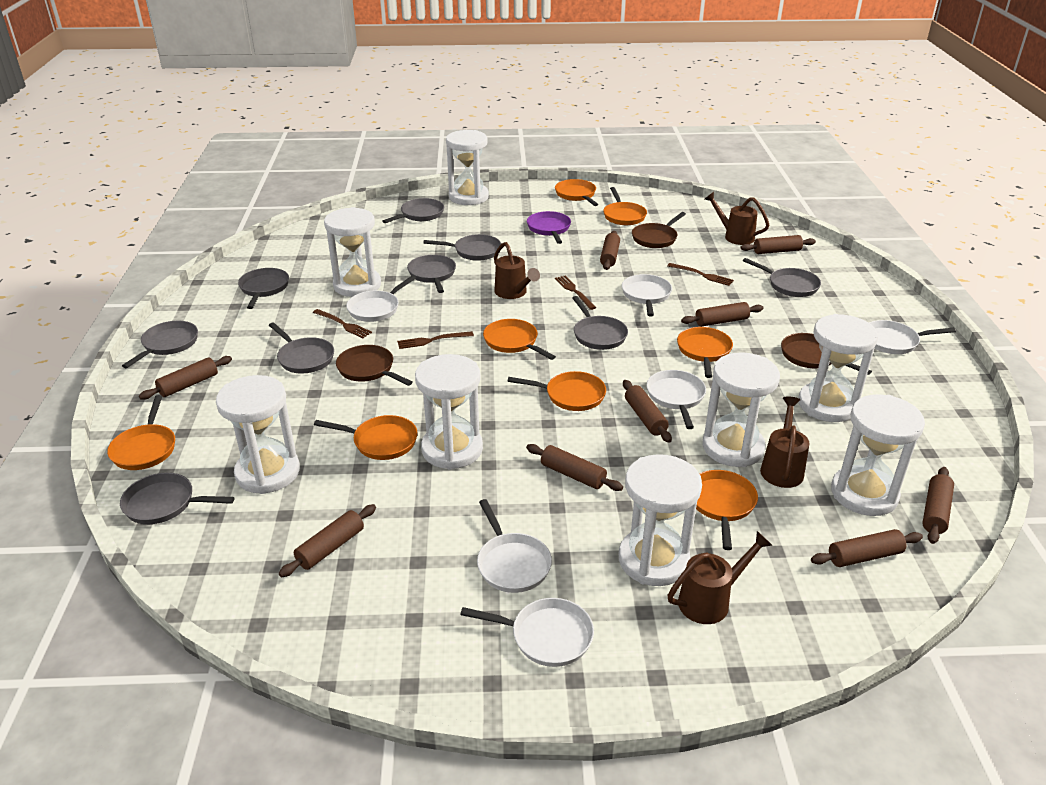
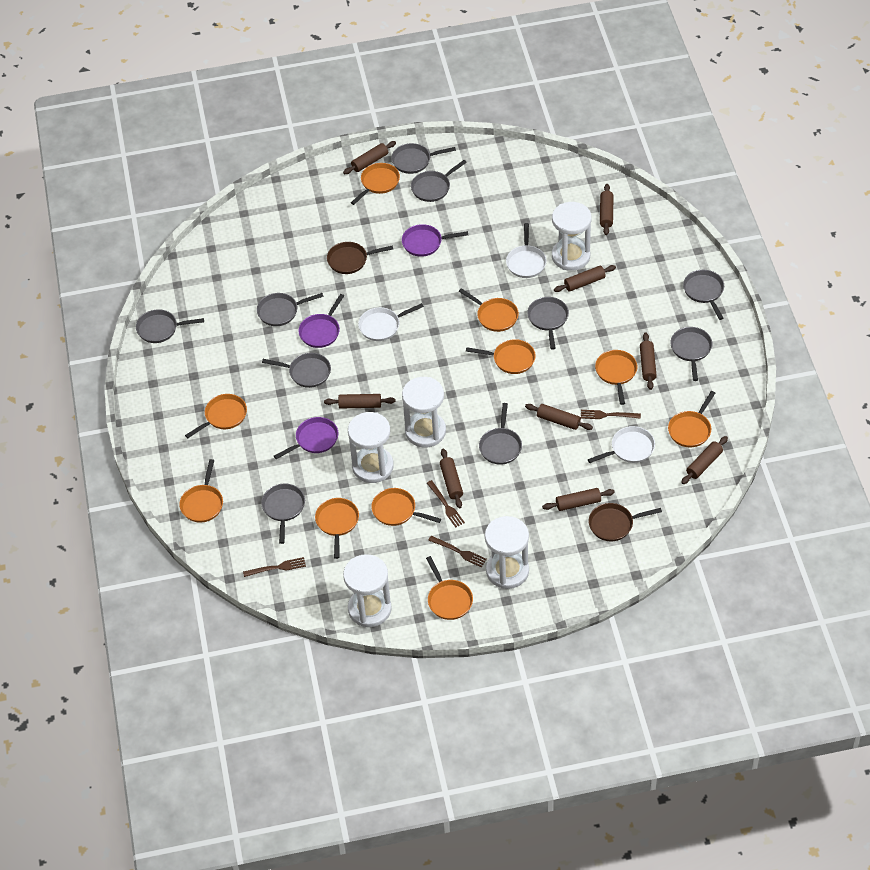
brown pan: 3 -> 2
brown watering can: 4 -> 0
grey pan: 9 -> 10
orange pan: 8 -> 10
purple pan: 1 -> 3
white hourglass: 8 -> 5
white pan: 6 -> 3

